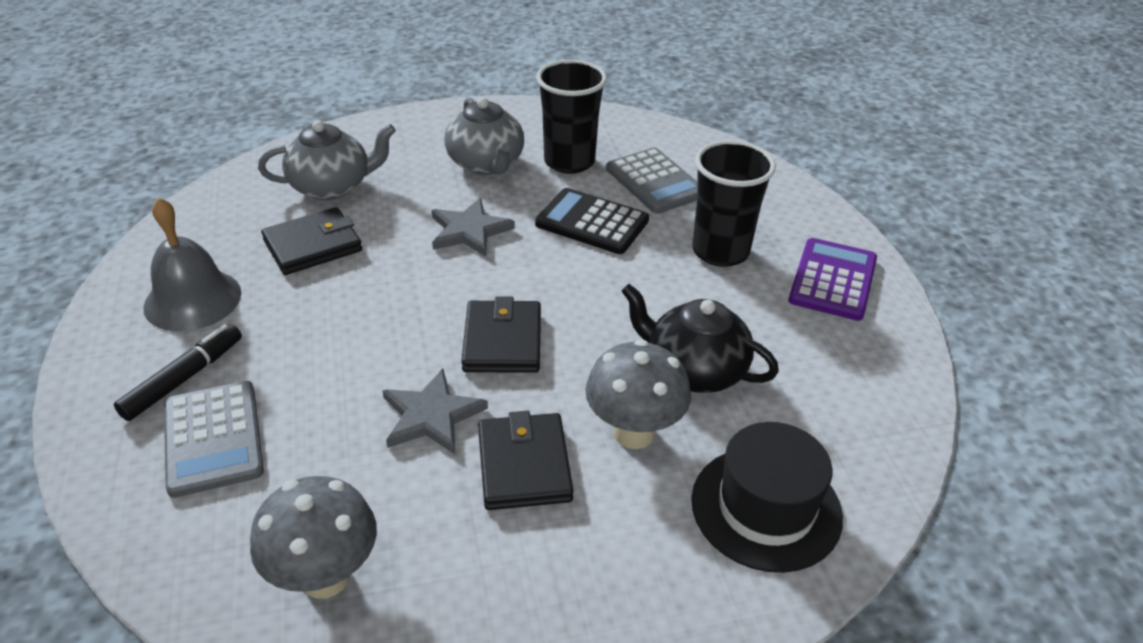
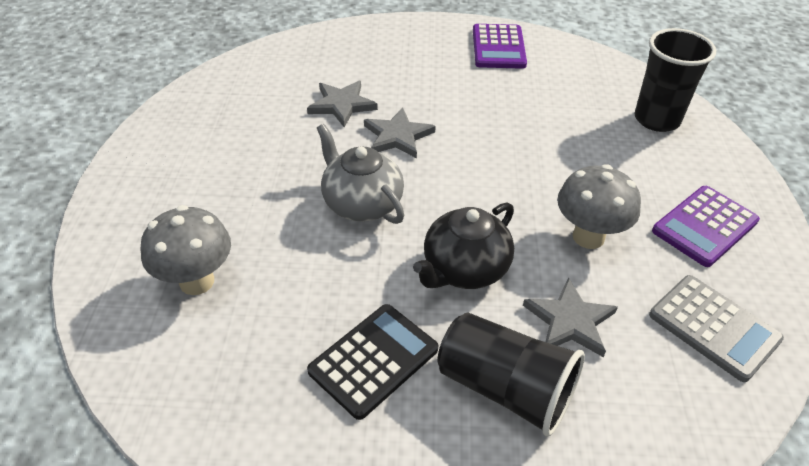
black hat: 1 -> 0
black marker: 1 -> 0
black wallet: 3 -> 0
grey bell: 1 -> 0
grey calculator: 2 -> 1
grey star: 2 -> 3
grey teapot: 2 -> 1
purple calculator: 1 -> 2

